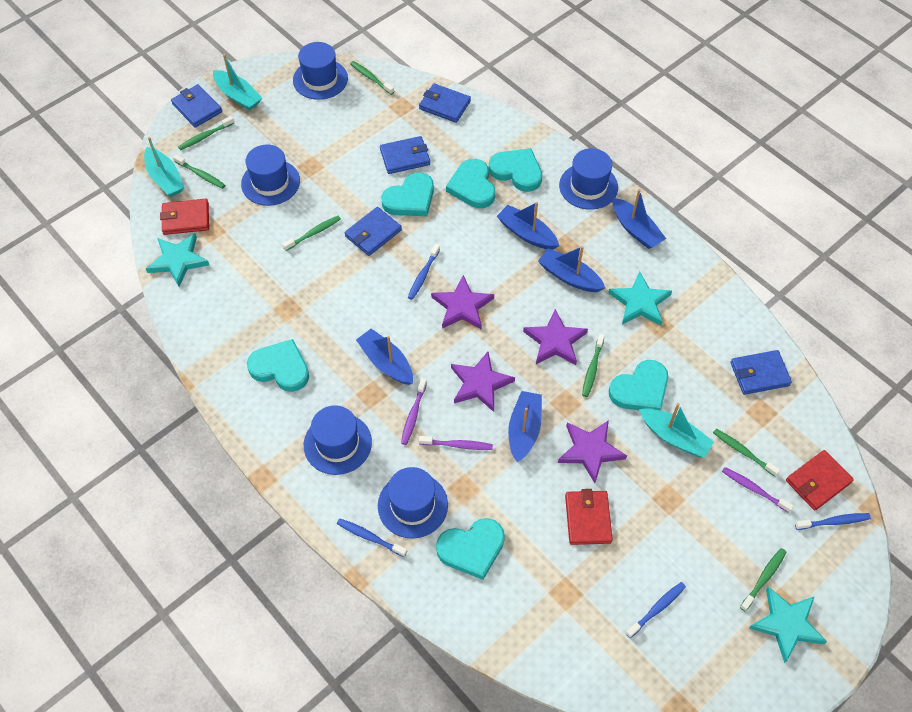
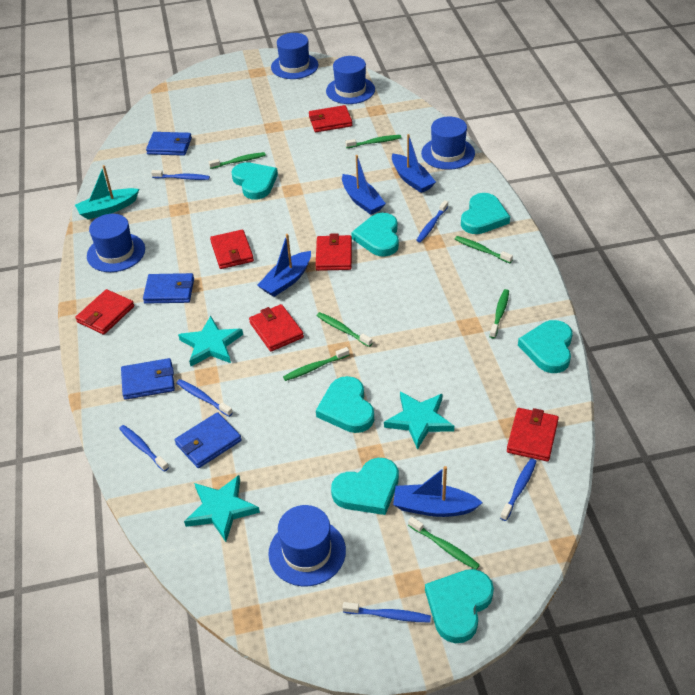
blue boat: 5 -> 4
blue toothbrush: 4 -> 6
blue wallet: 5 -> 4
purple star: 4 -> 0
purple toothbrush: 3 -> 0
red wallet: 3 -> 6
turquoise boat: 3 -> 1
turquoise heart: 6 -> 7

